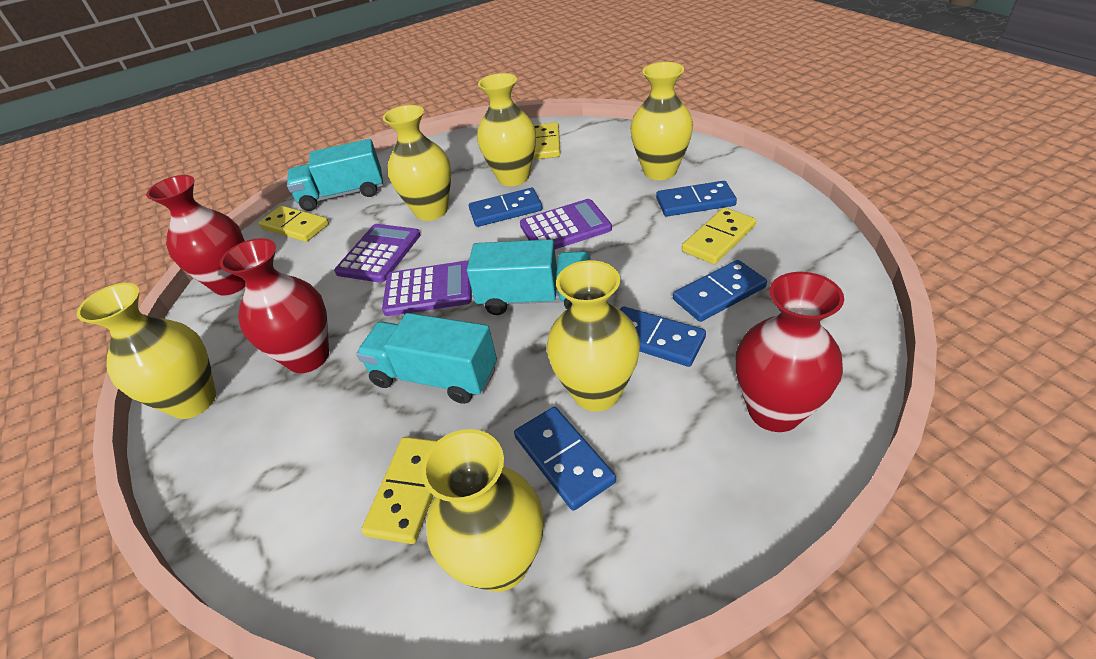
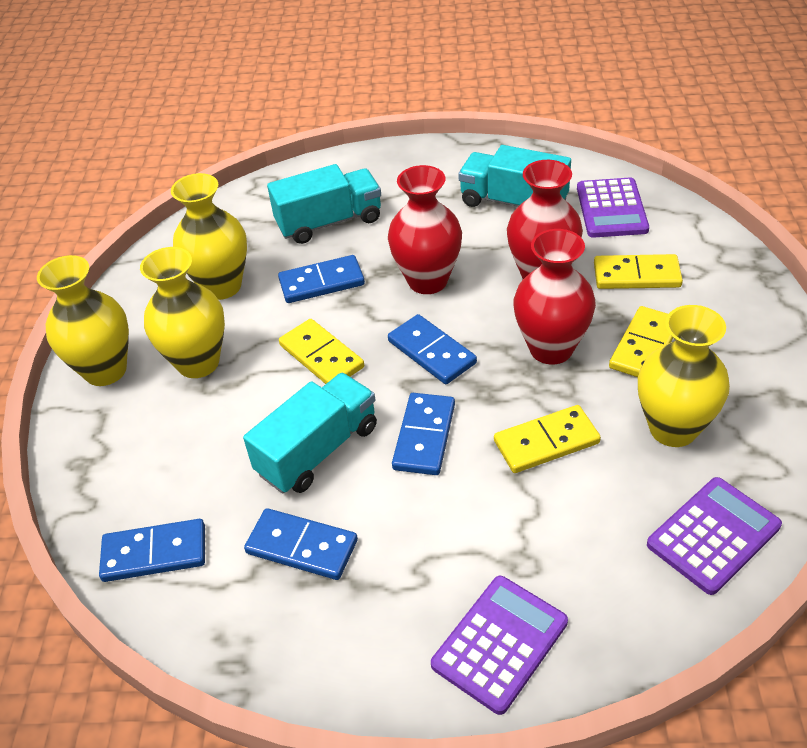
yellow vase: 6 -> 4

